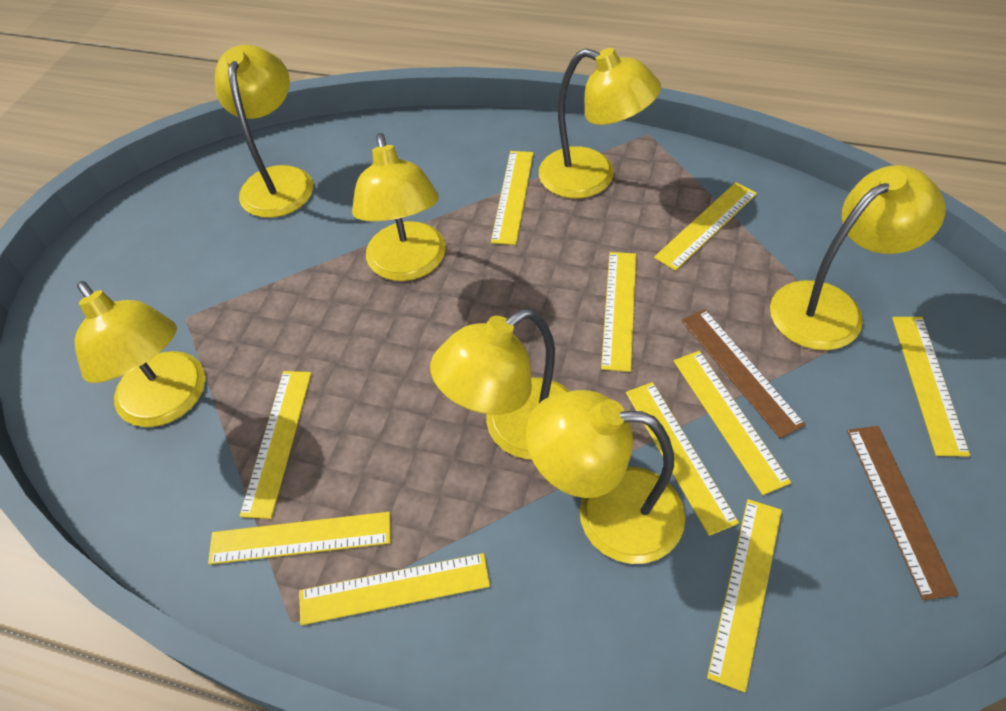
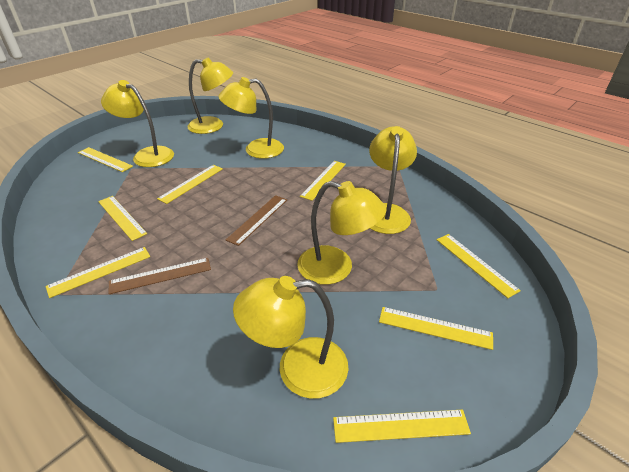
yellow lamp: 7 -> 6
yellow ruler: 10 -> 8

